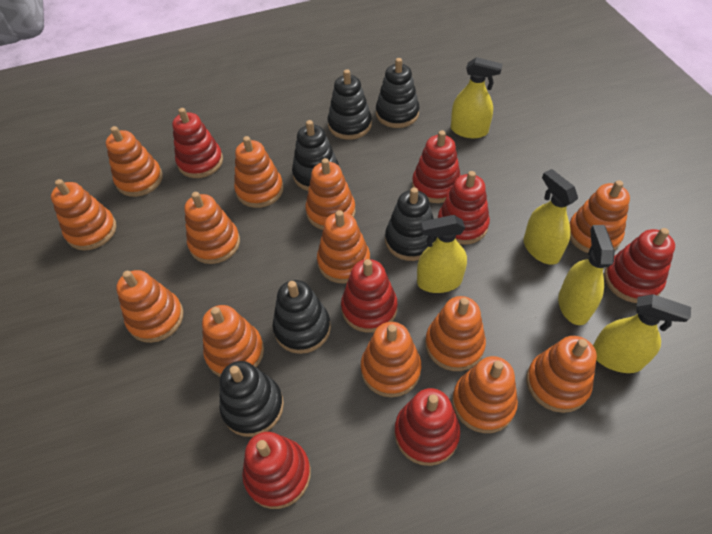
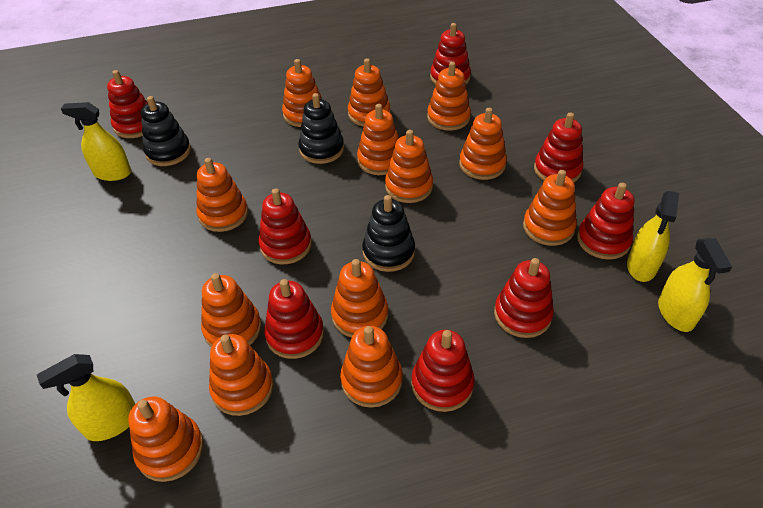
black stacking toy: 6 -> 3
red stacking toy: 7 -> 8
yellow spray bottle: 5 -> 4

